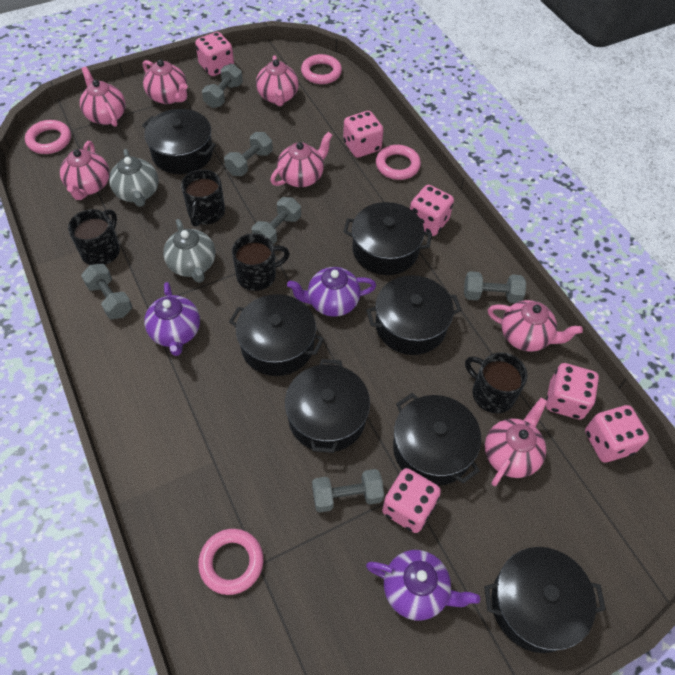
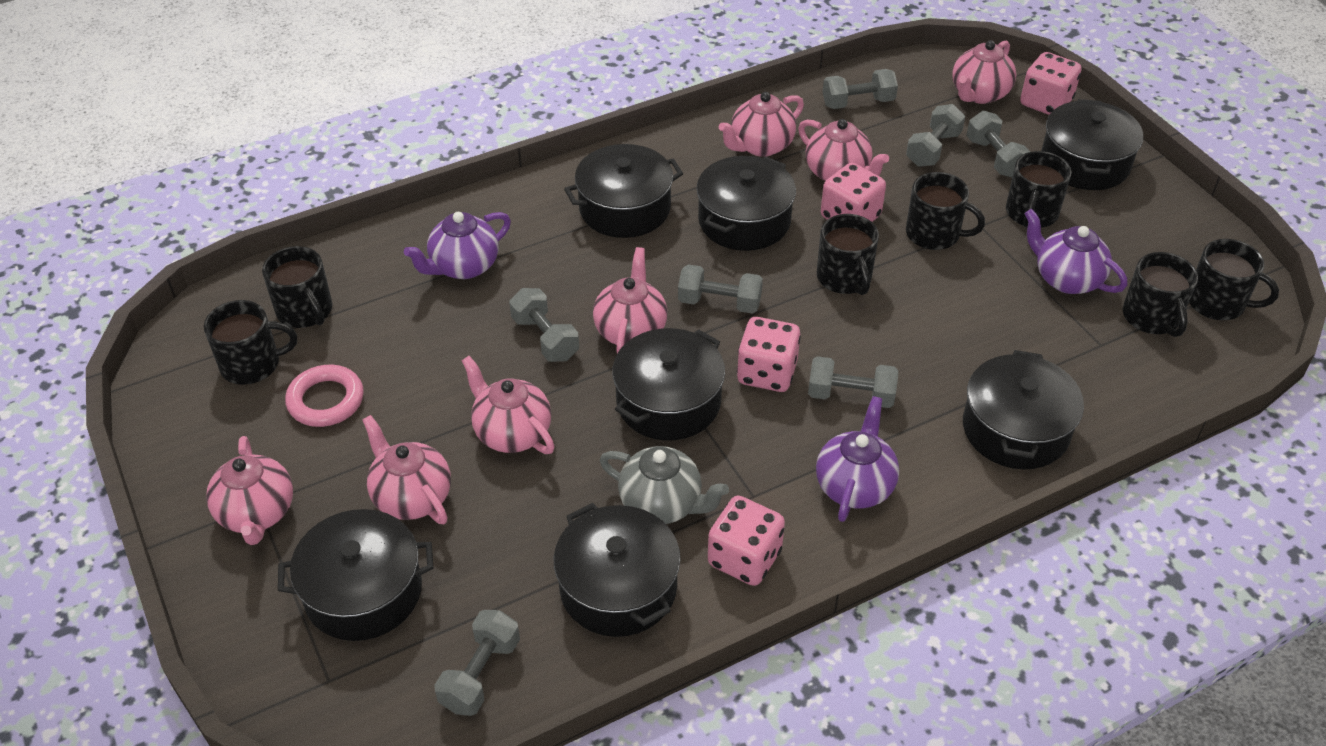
black mug: 4 -> 7
grey dumbbell: 6 -> 7
grey teapot: 2 -> 1
pink dice: 6 -> 4
pink ring: 4 -> 1

